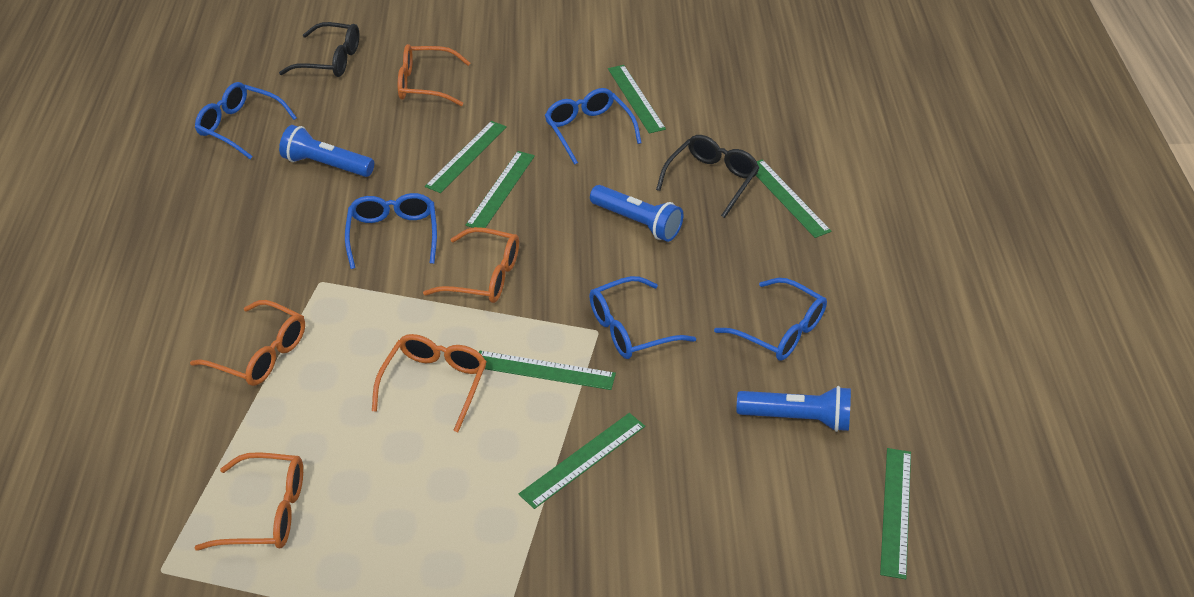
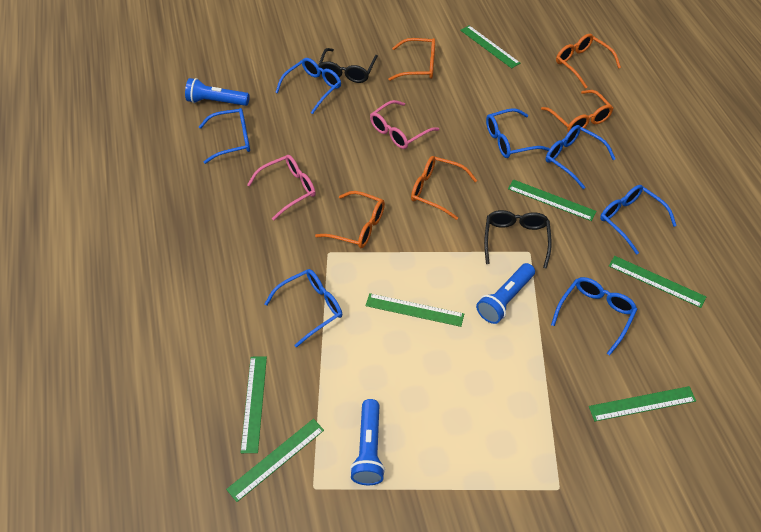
blue glasses: 5 -> 7
pink glasses: 0 -> 2

